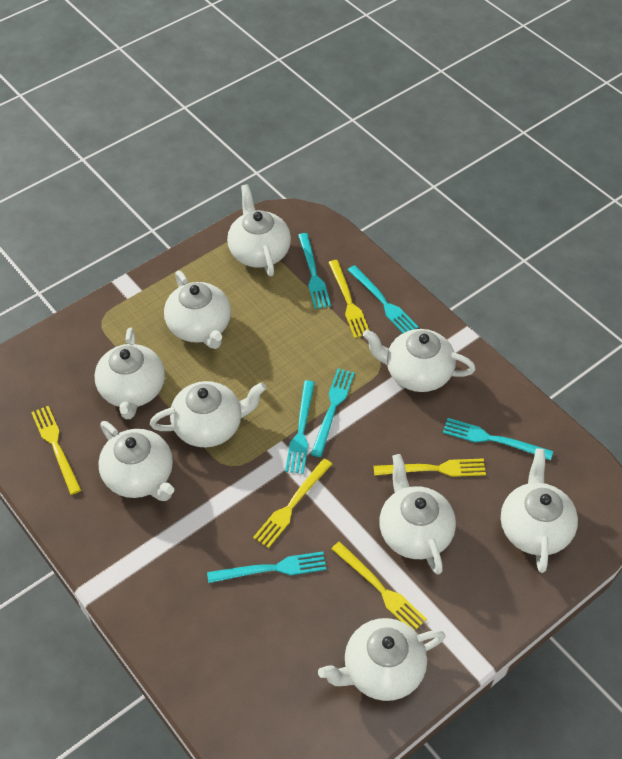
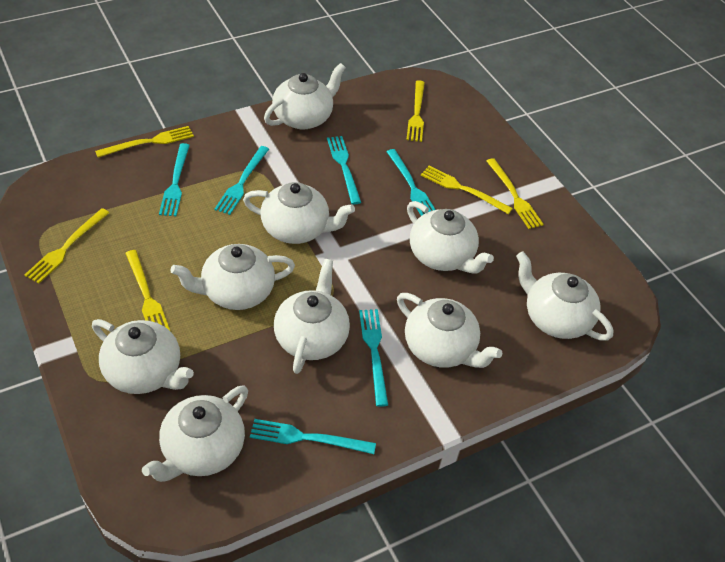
yellow fork: 5 -> 6

